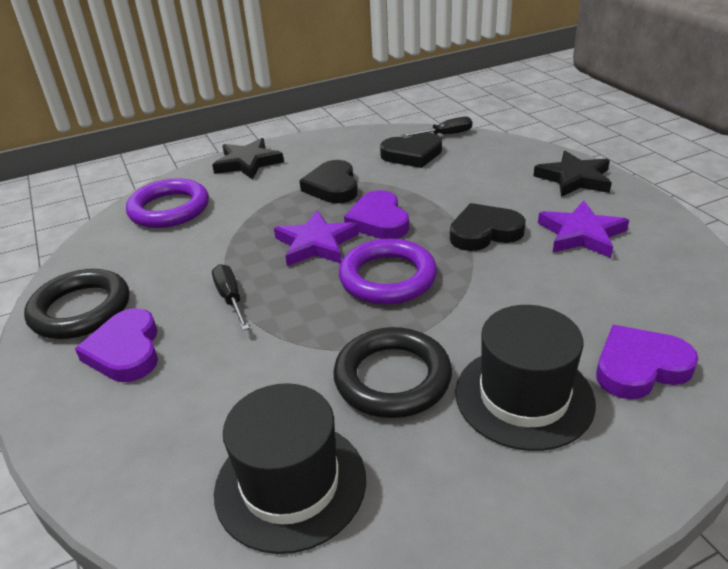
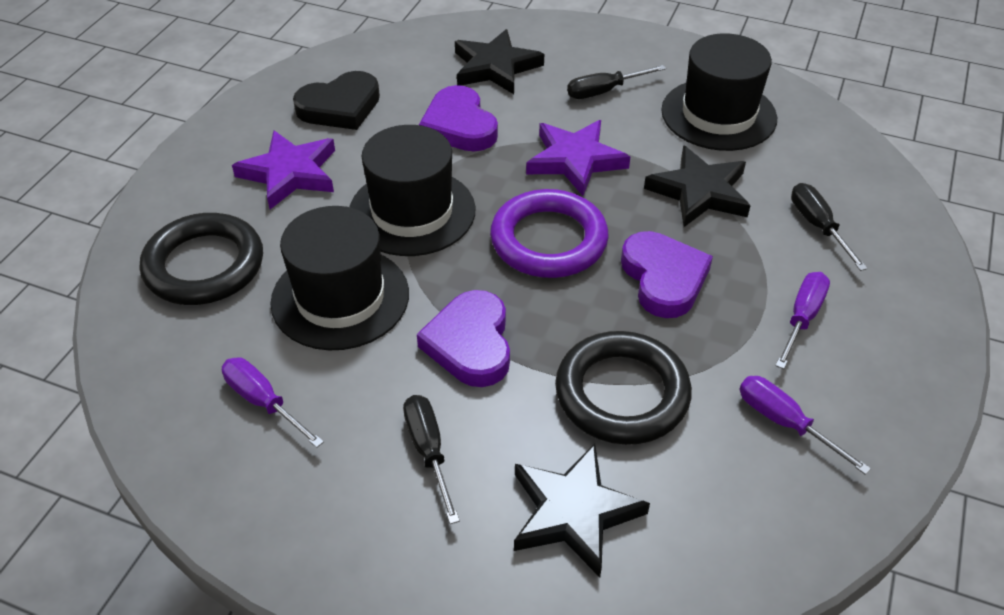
black hat: 2 -> 3
black heart: 3 -> 1
black screwdriver: 2 -> 3
black star: 2 -> 3
purple ring: 2 -> 1
purple screwdriver: 0 -> 3

